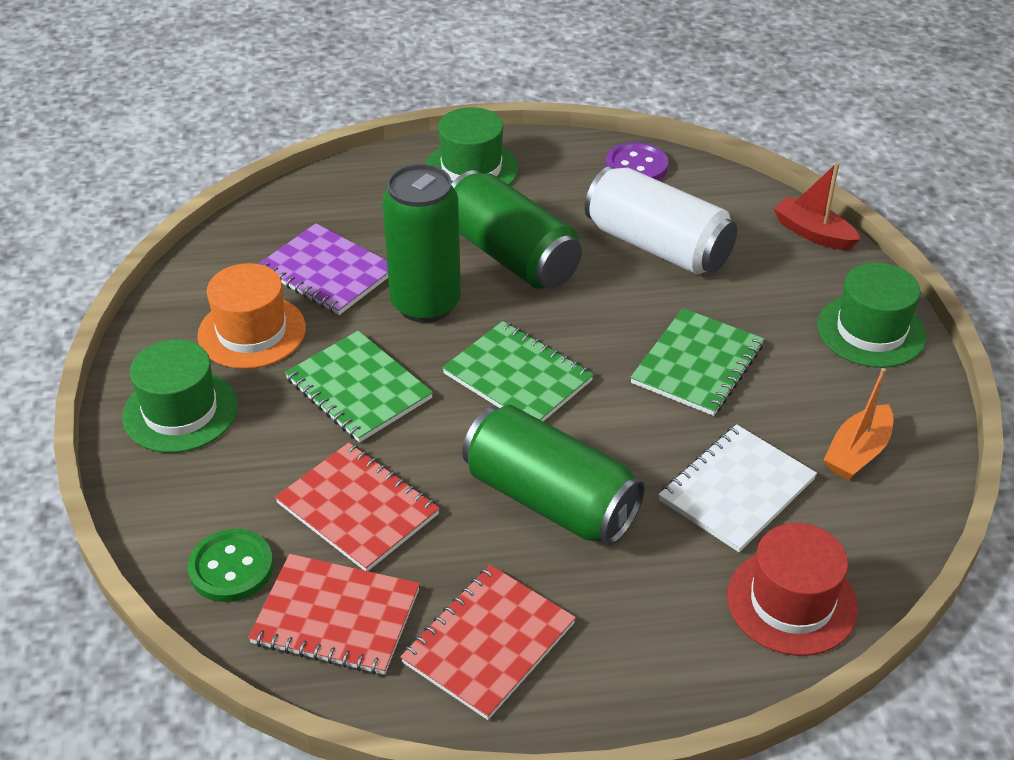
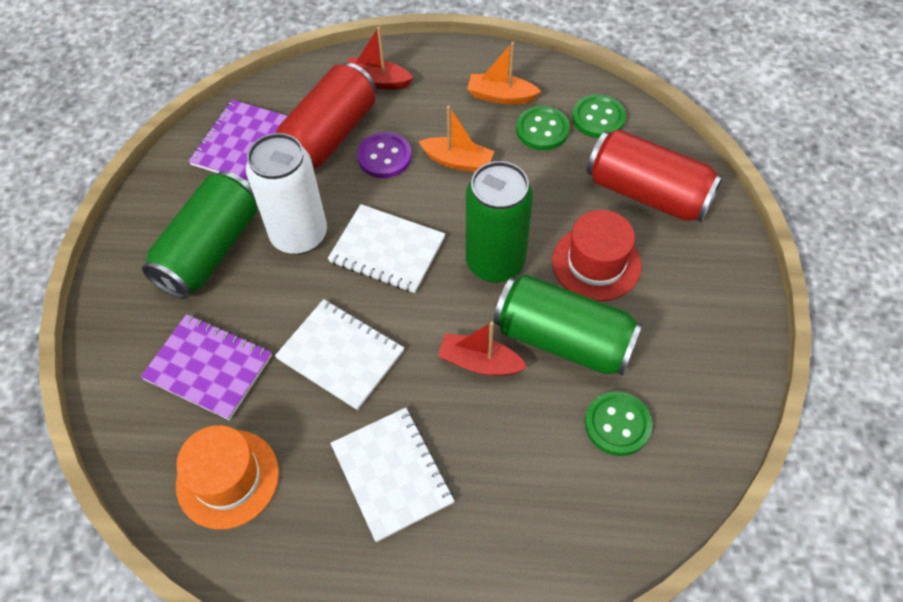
green button: 1 -> 3
green hat: 3 -> 0
green notebook: 3 -> 0
orange boat: 1 -> 2
purple notebook: 1 -> 2
red boat: 1 -> 2
red can: 0 -> 2
red notebook: 3 -> 0
white notebook: 1 -> 3

